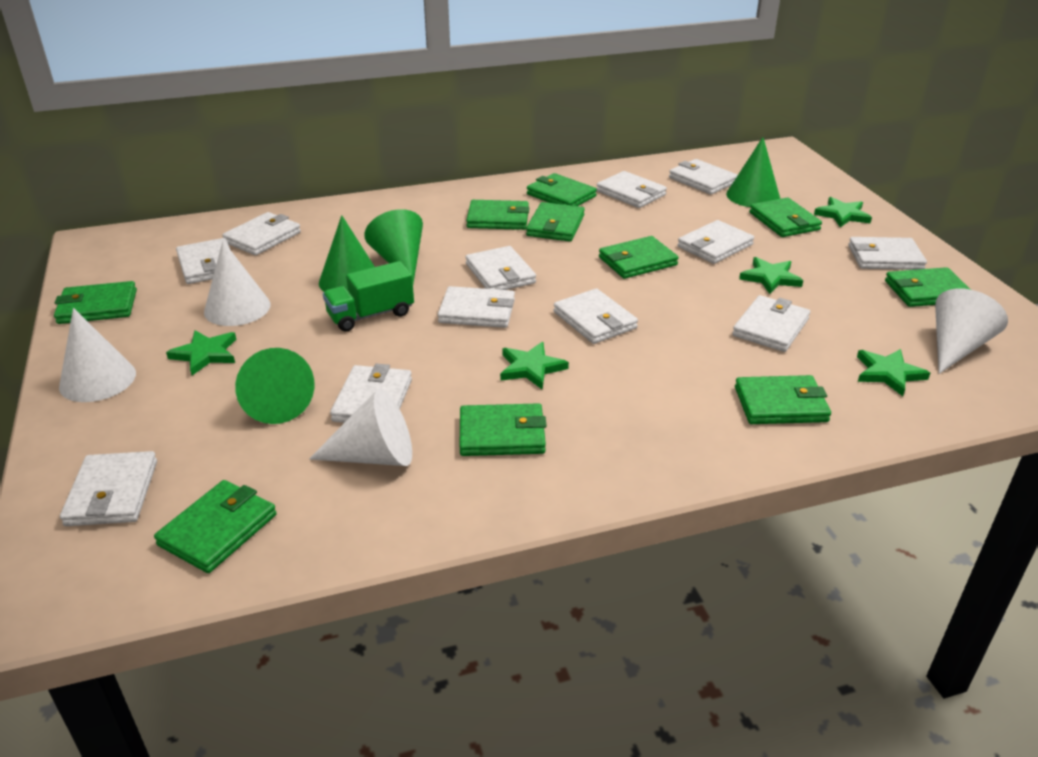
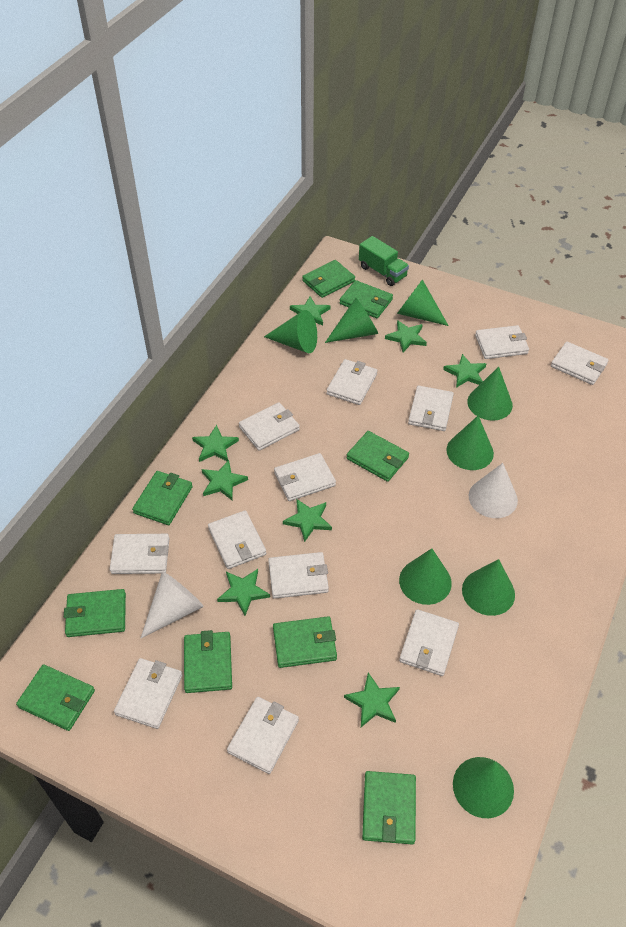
green cone: 4 -> 8
green star: 5 -> 8
green wallet: 10 -> 9
white cone: 4 -> 2

